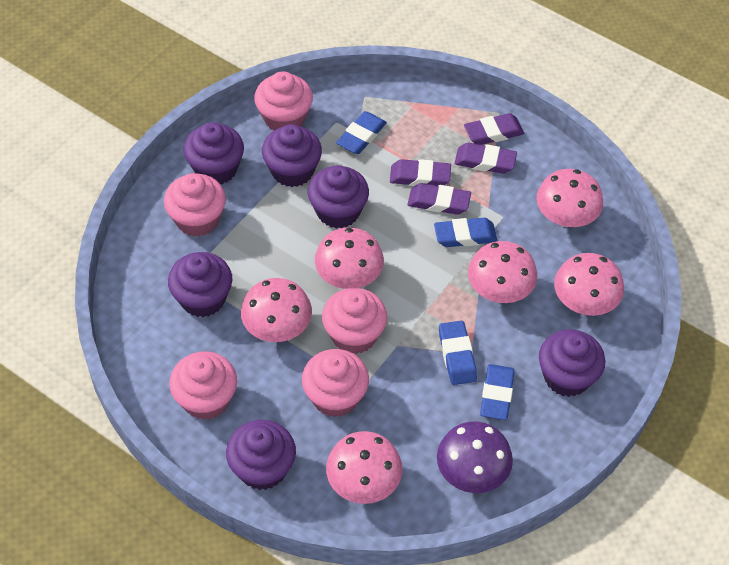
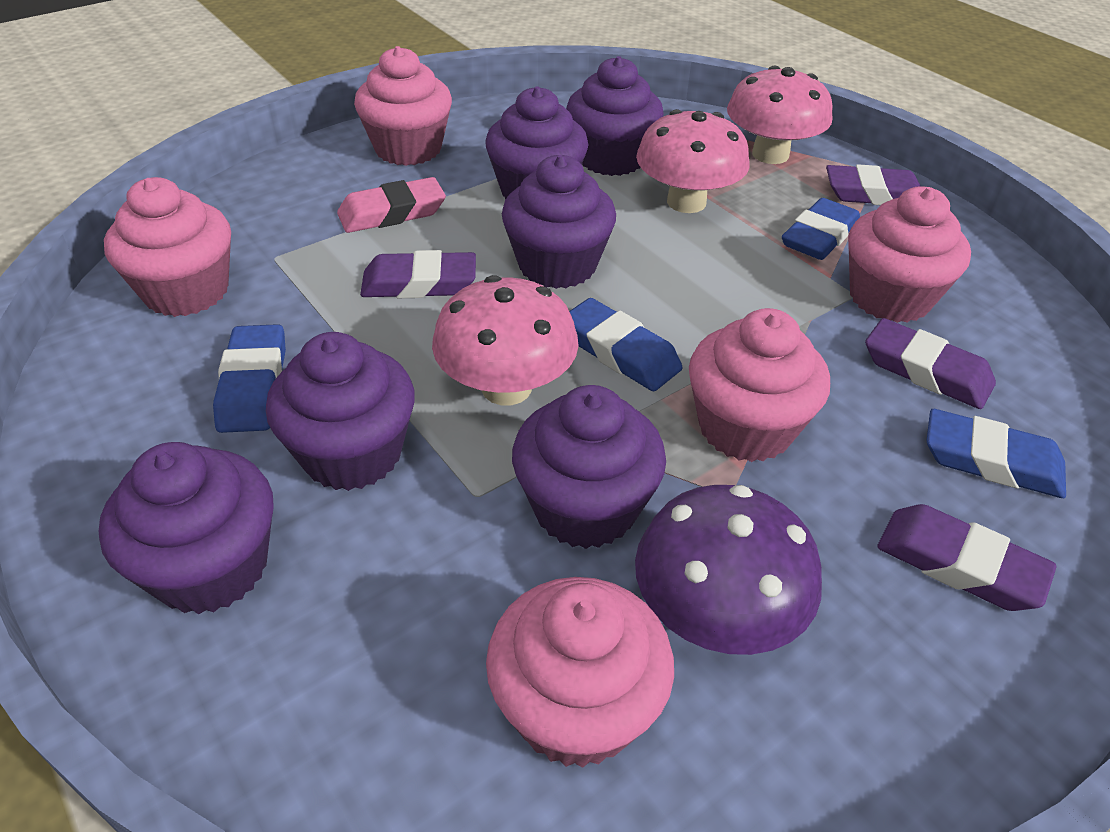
pink eraser: 0 -> 1
pink mushroom: 6 -> 3

